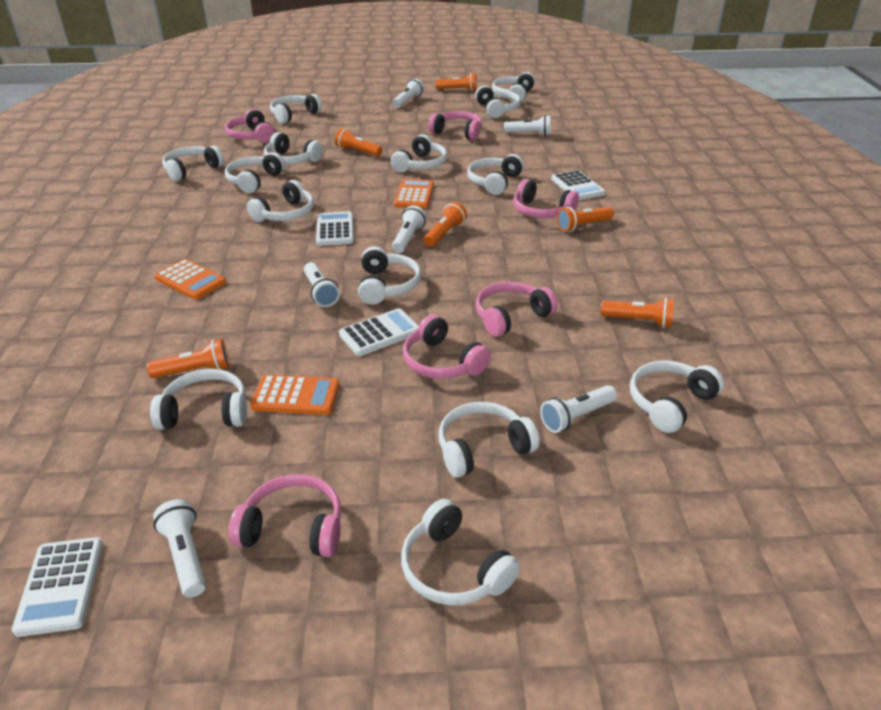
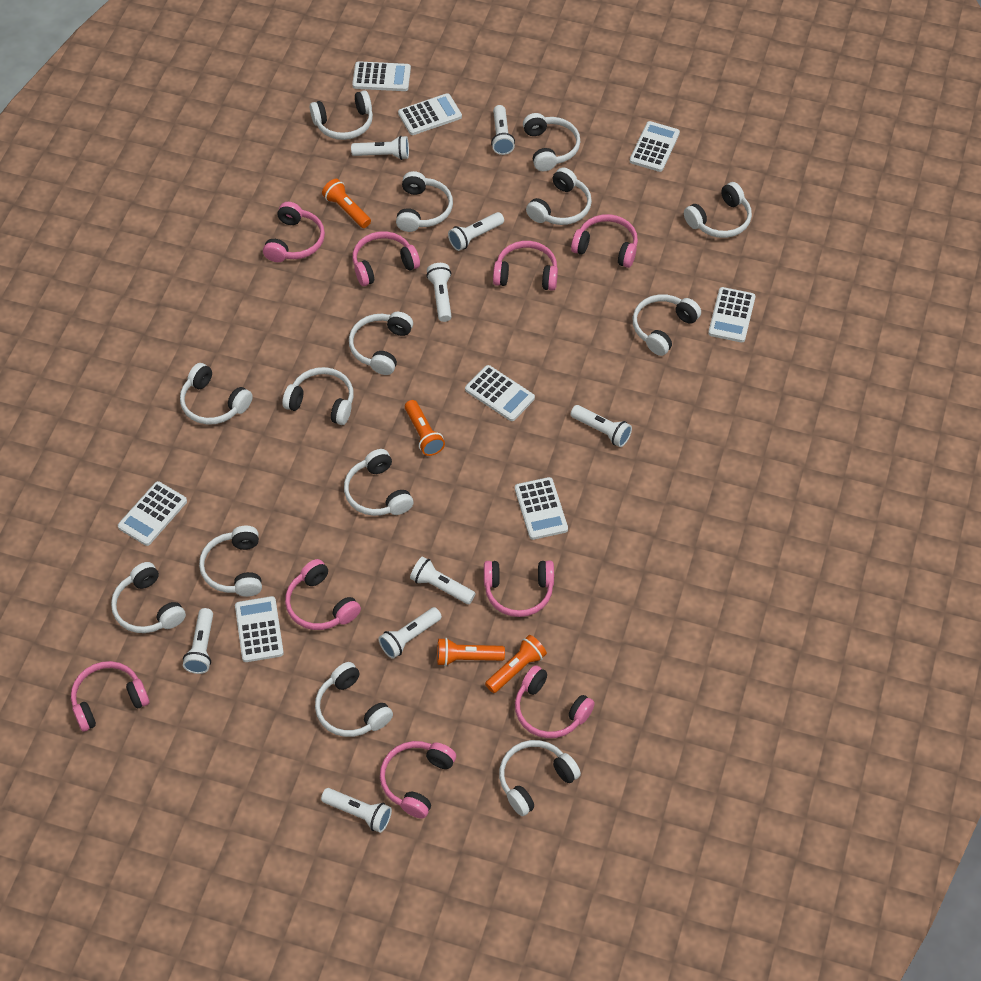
orange calculator: 3 -> 0
orange flashlight: 6 -> 4
pink headphones: 6 -> 9
white calculator: 4 -> 8
white flashlight: 6 -> 9

